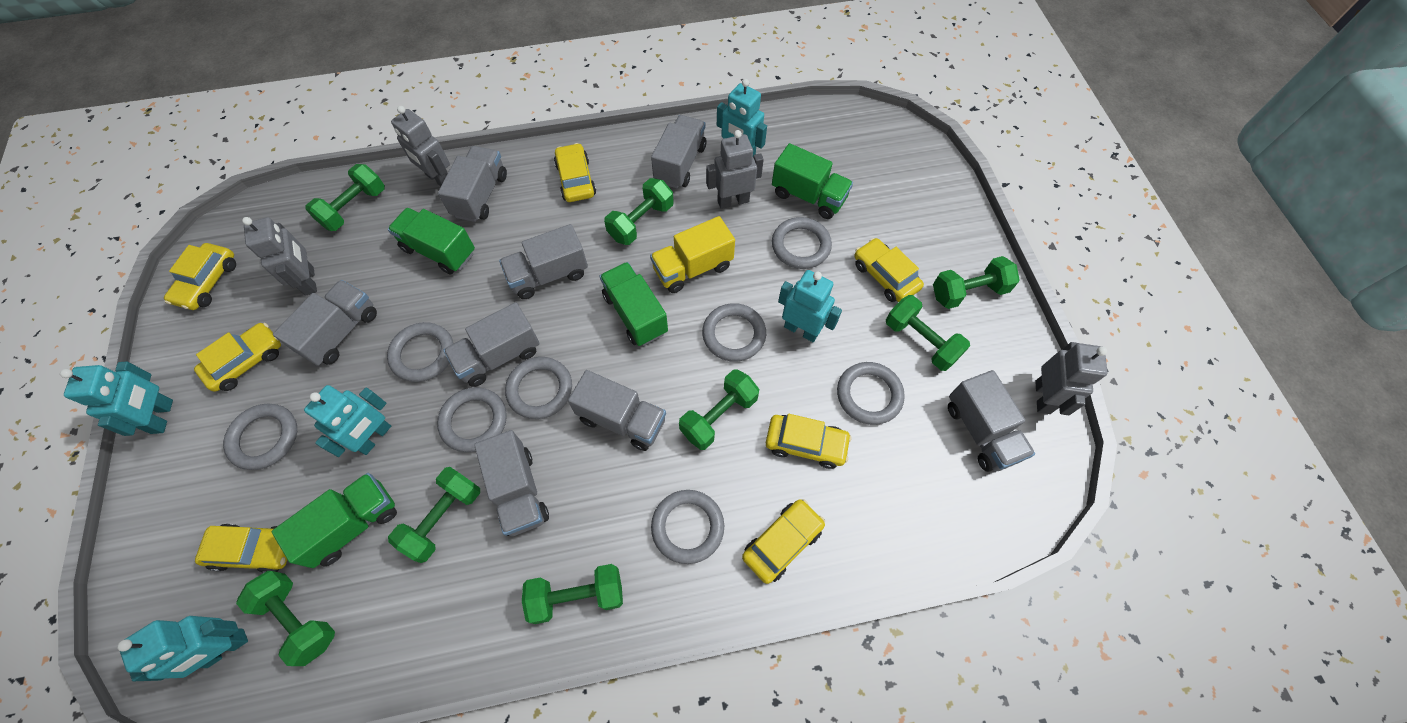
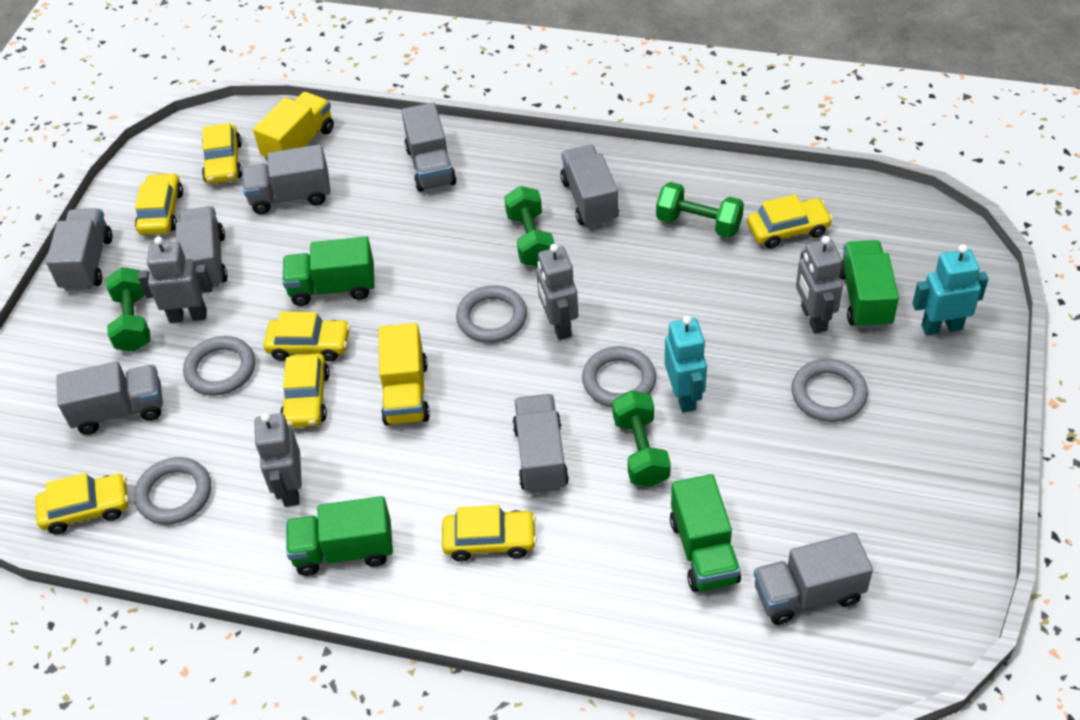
green dumbbell: 8 -> 4
grey ring: 8 -> 5
turquoise robot: 5 -> 2
yellow truck: 1 -> 2

